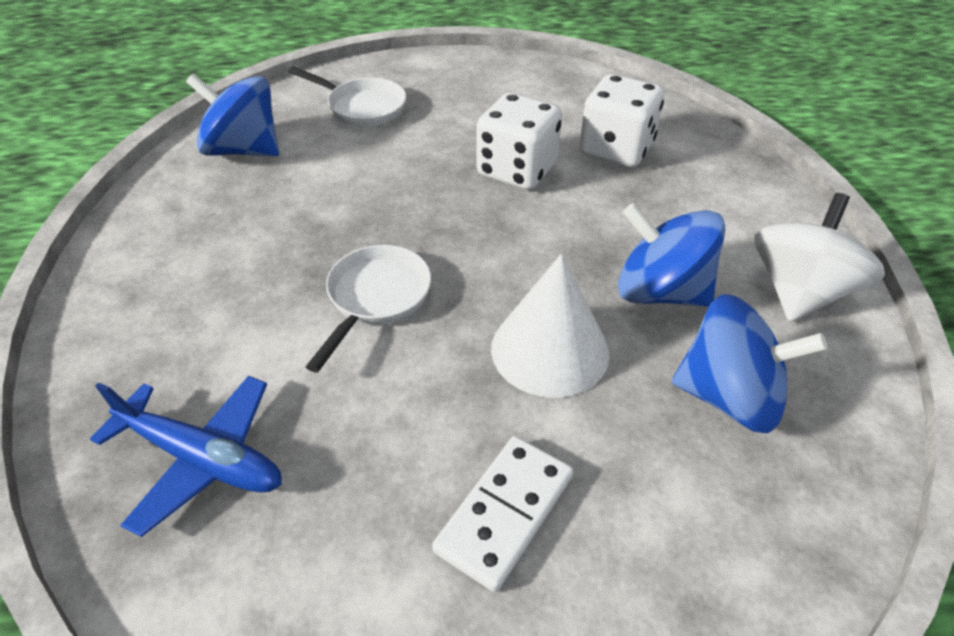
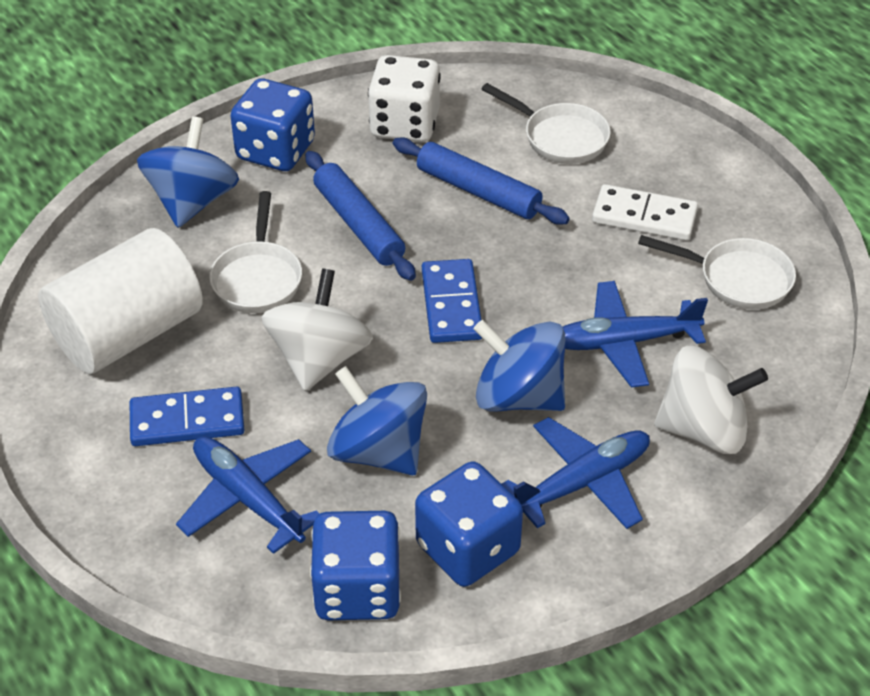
blue dice: 0 -> 3
blue domino: 0 -> 2
blue plane: 1 -> 3
blue rolling pin: 0 -> 2
white cone: 1 -> 0
white cylinder: 0 -> 1
white dice: 2 -> 1
white pan: 2 -> 3
white spinning top: 1 -> 2

